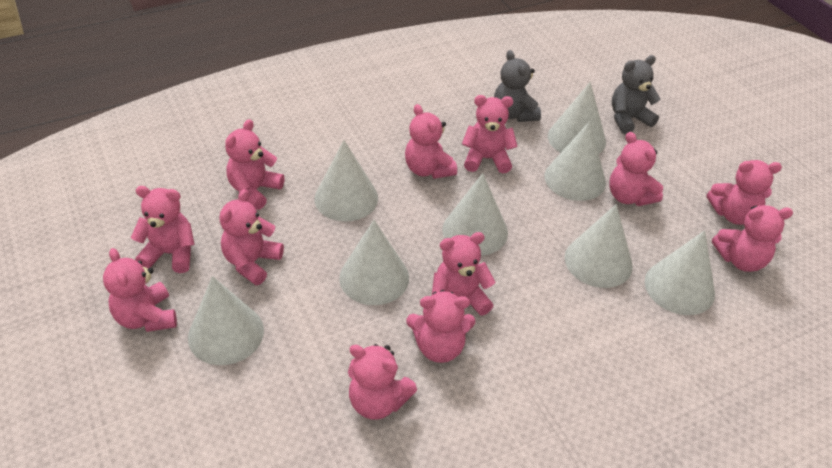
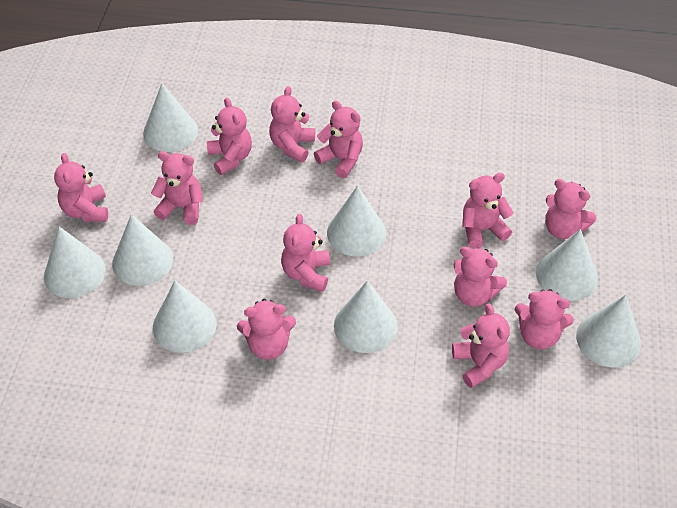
grey teddy bear: 2 -> 0

